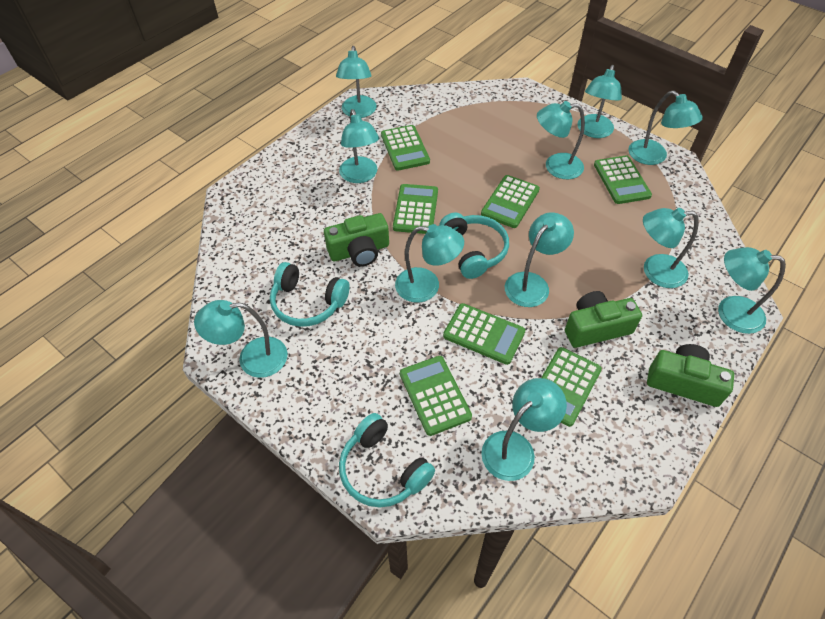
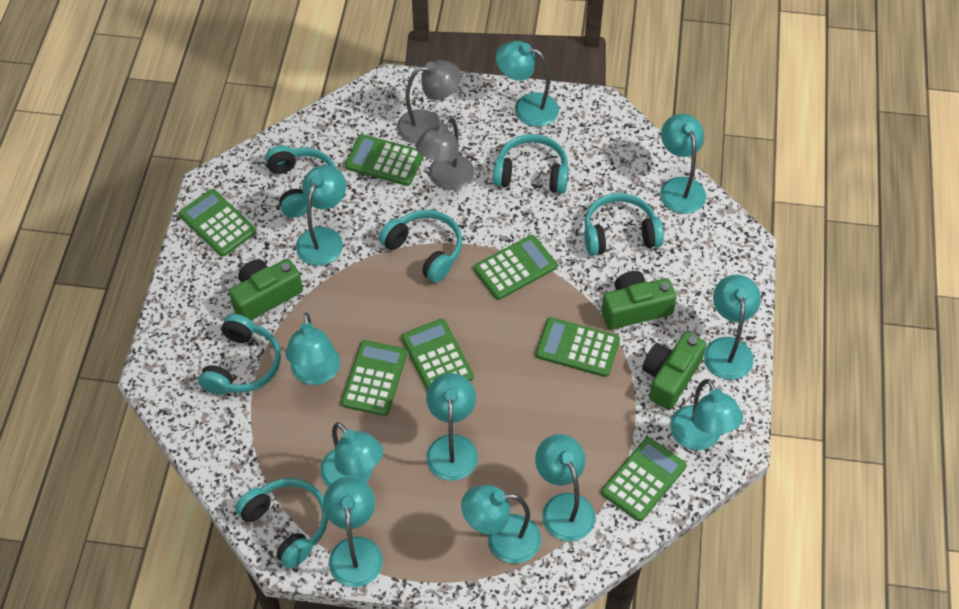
grey lamp: 0 -> 2
turquoise headphones: 3 -> 6

